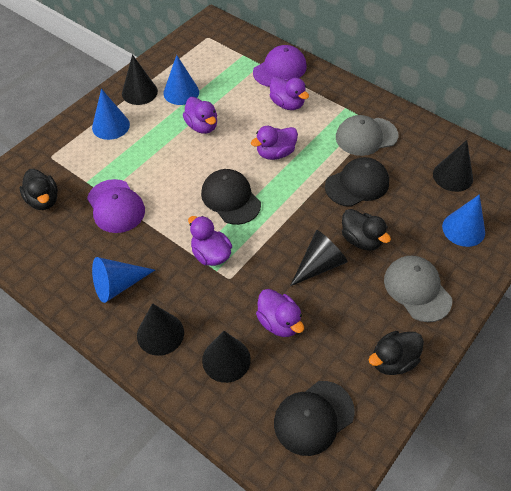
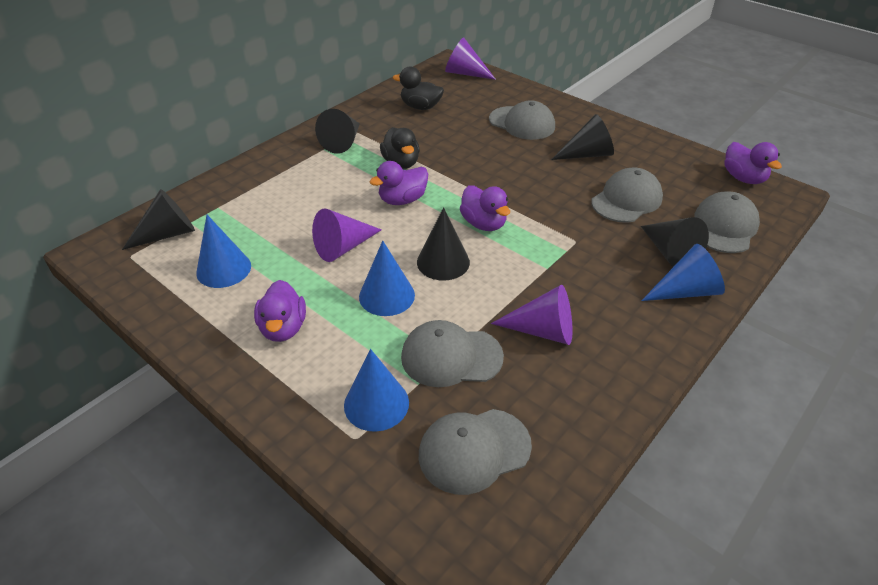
black cap: 3 -> 0
black duck: 3 -> 2
grey cap: 2 -> 5
purple cap: 2 -> 0
purple cone: 0 -> 3
purple duck: 5 -> 4

